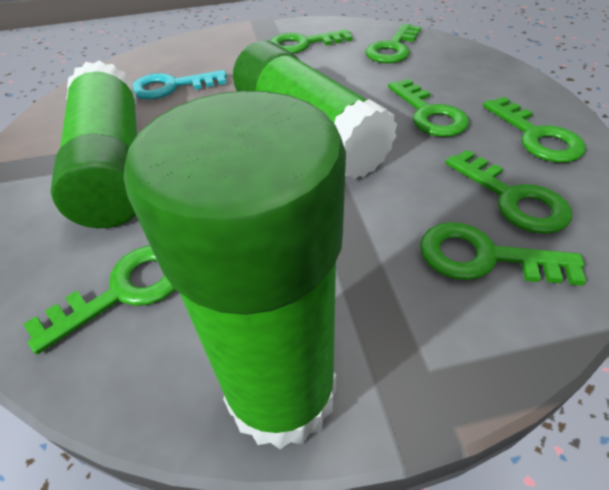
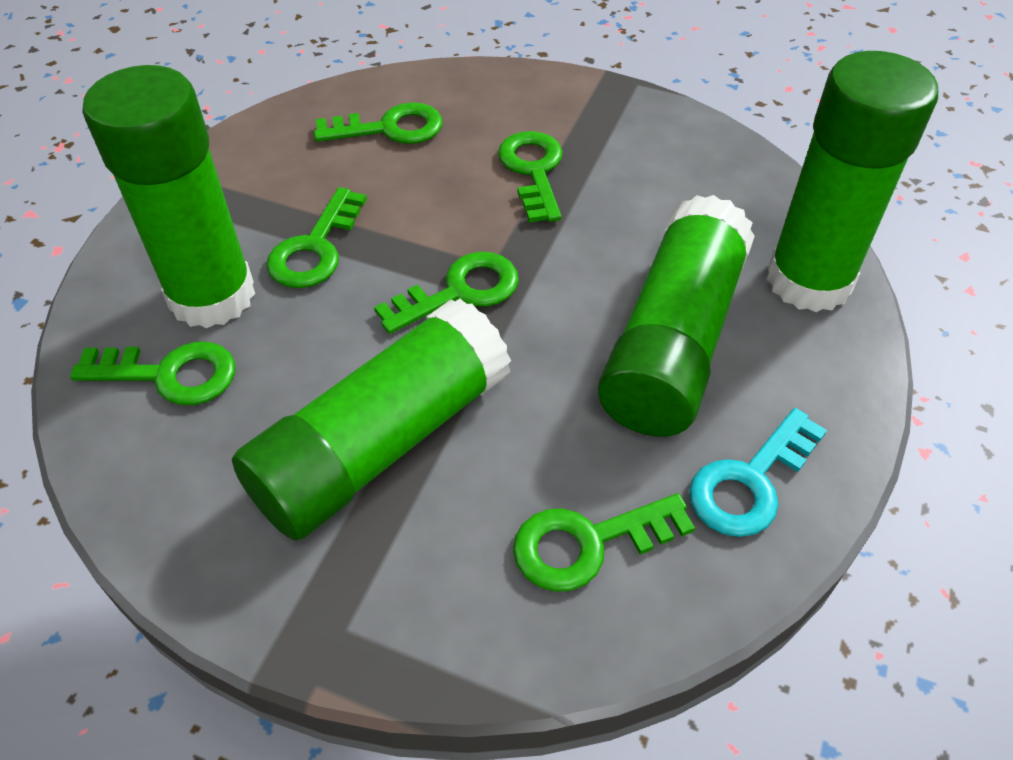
green glue stick: 3 -> 4
green key: 7 -> 6

